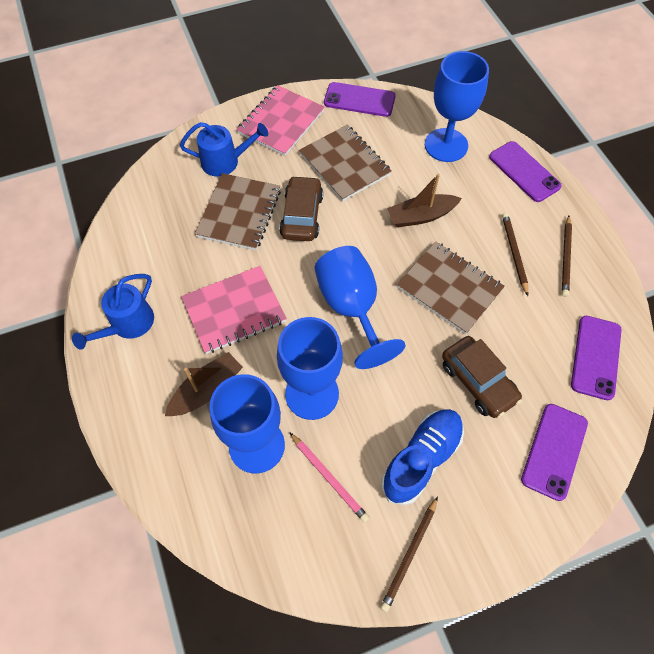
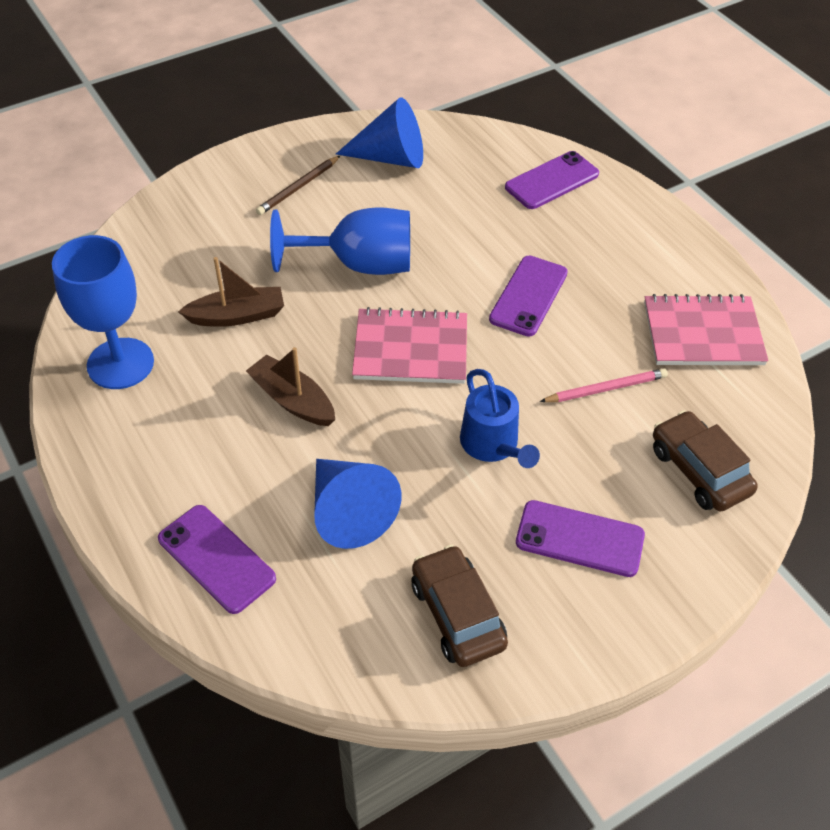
blue cone: 0 -> 2
blue goblet: 4 -> 2
blue shoe: 1 -> 0
blue watering can: 2 -> 1
brown notebook: 3 -> 0
brown pencil: 3 -> 1

